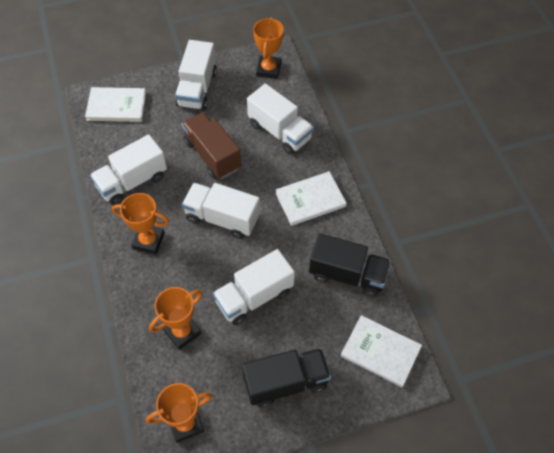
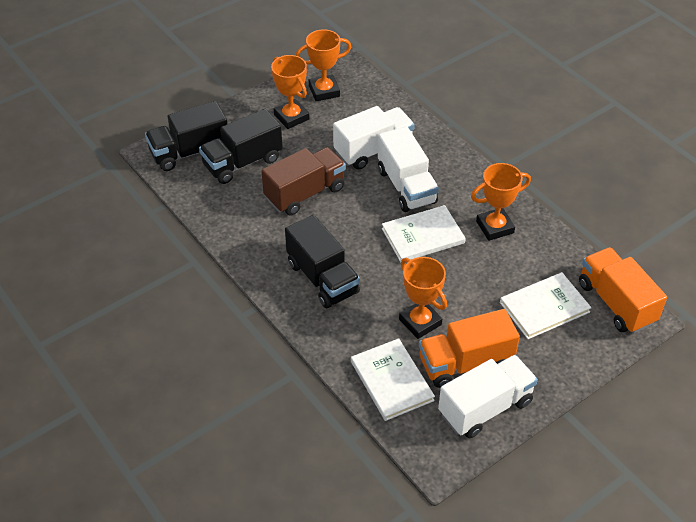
black truck: 2 -> 3
orange truck: 0 -> 2
white truck: 5 -> 3

